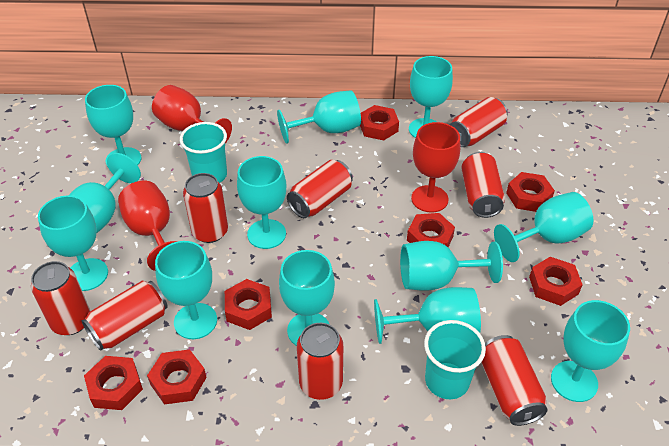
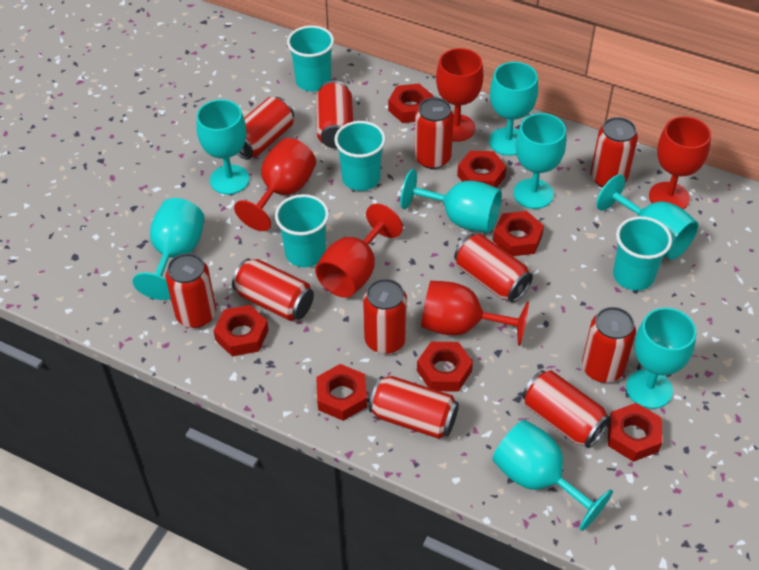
red can: 8 -> 11
red goblet: 3 -> 5
turquoise cup: 2 -> 4
turquoise goblet: 12 -> 8

